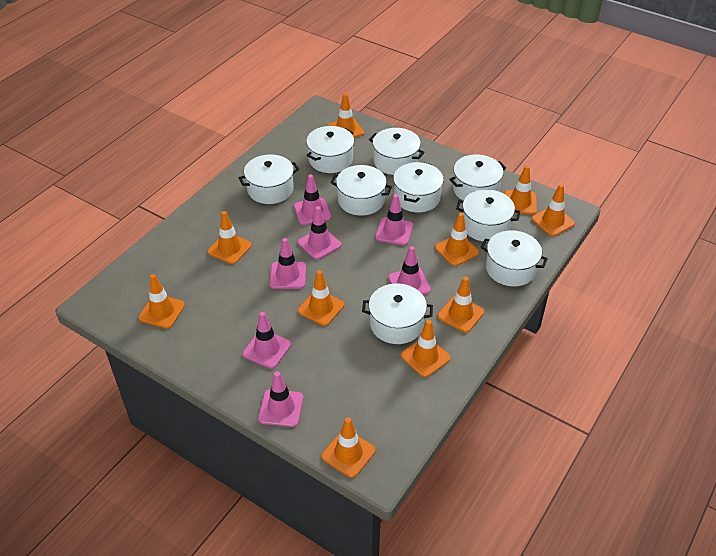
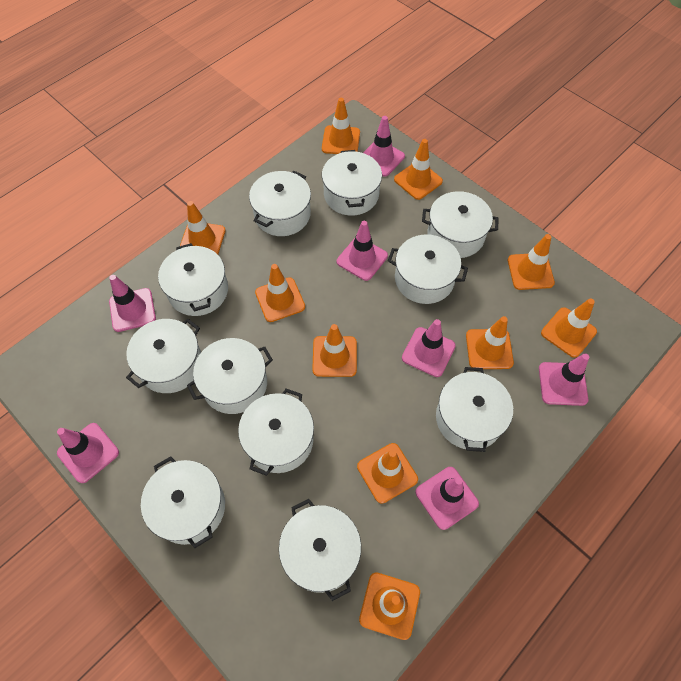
white pot: 9 -> 11

